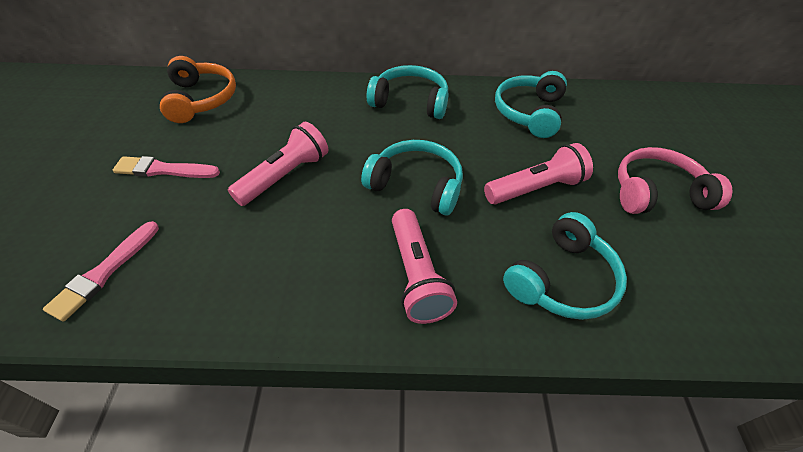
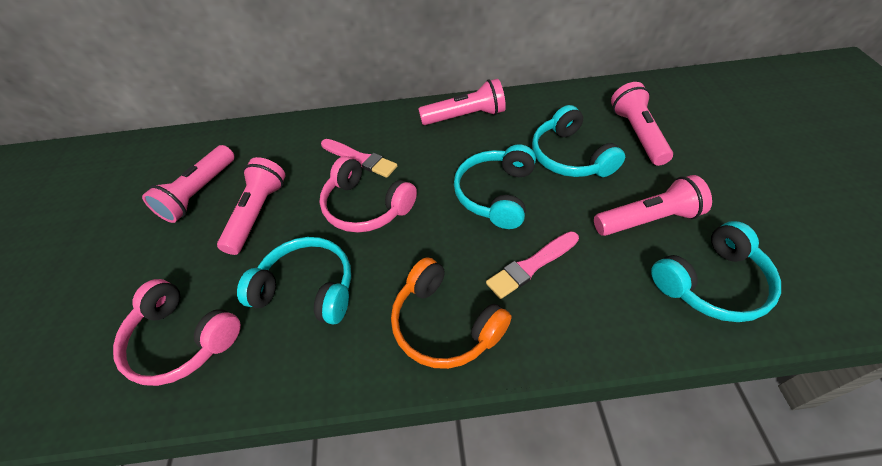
pink flashlight: 3 -> 5
pink headphones: 1 -> 2

